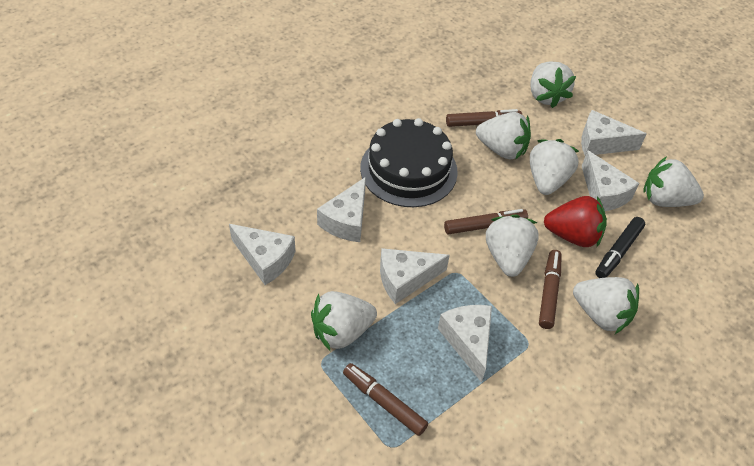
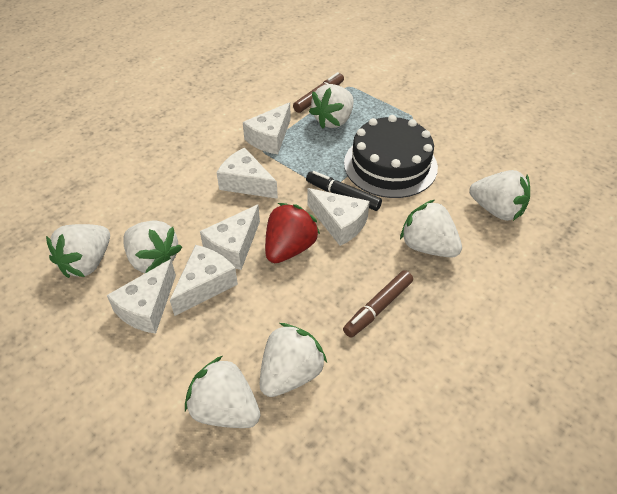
brown marker: 4 -> 2

